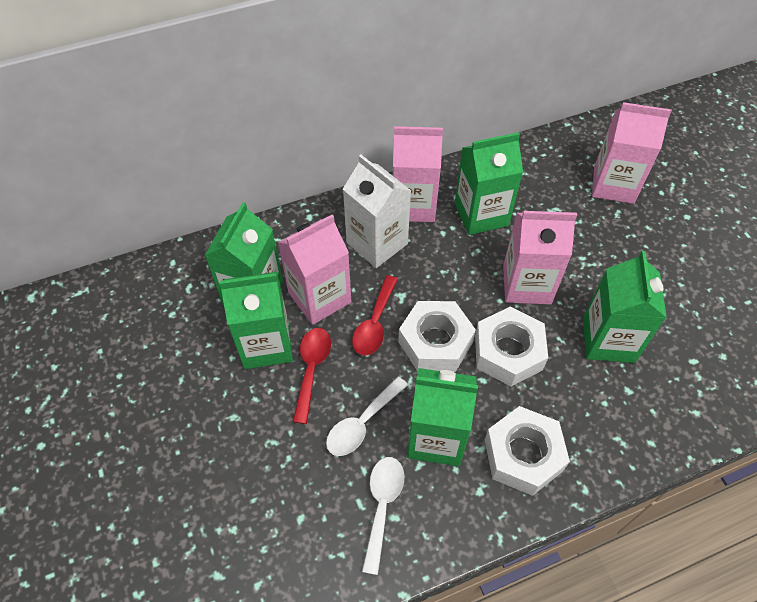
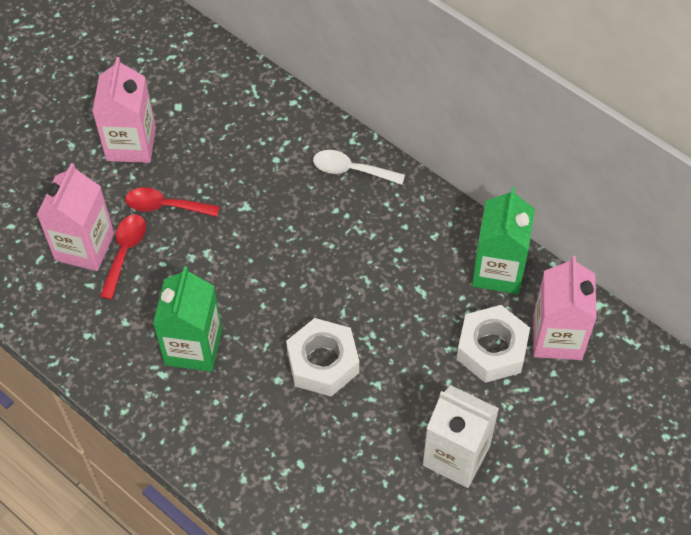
green carton: 5 -> 2
pink carton: 4 -> 3
white nut: 3 -> 2
white spoon: 2 -> 1

